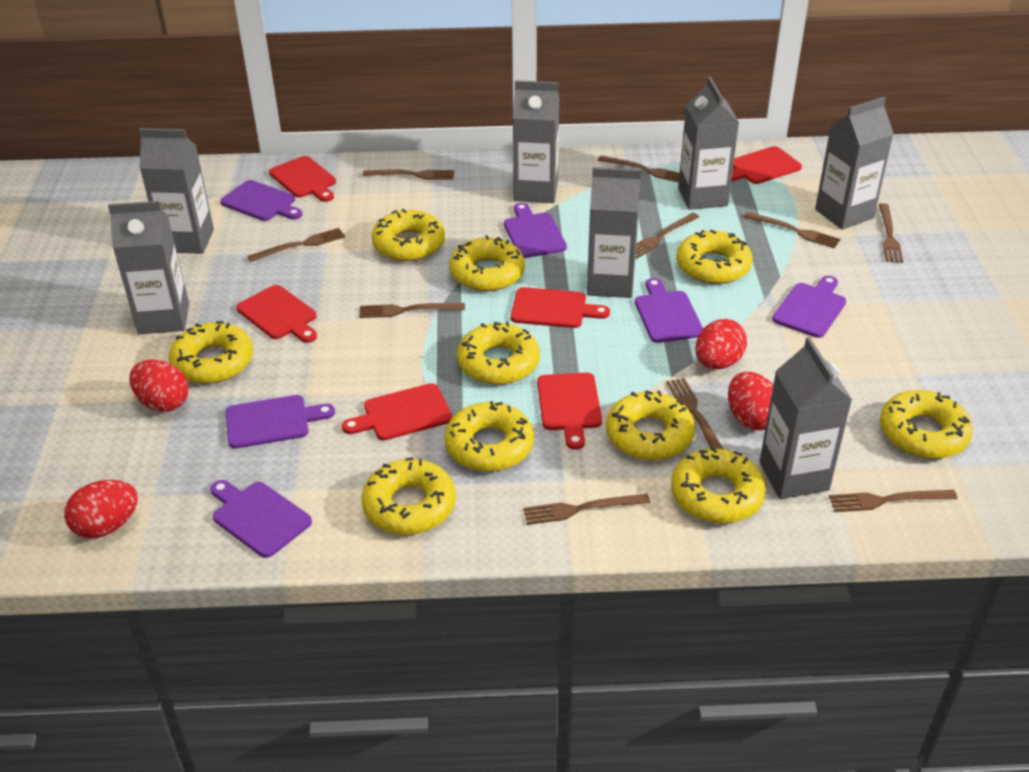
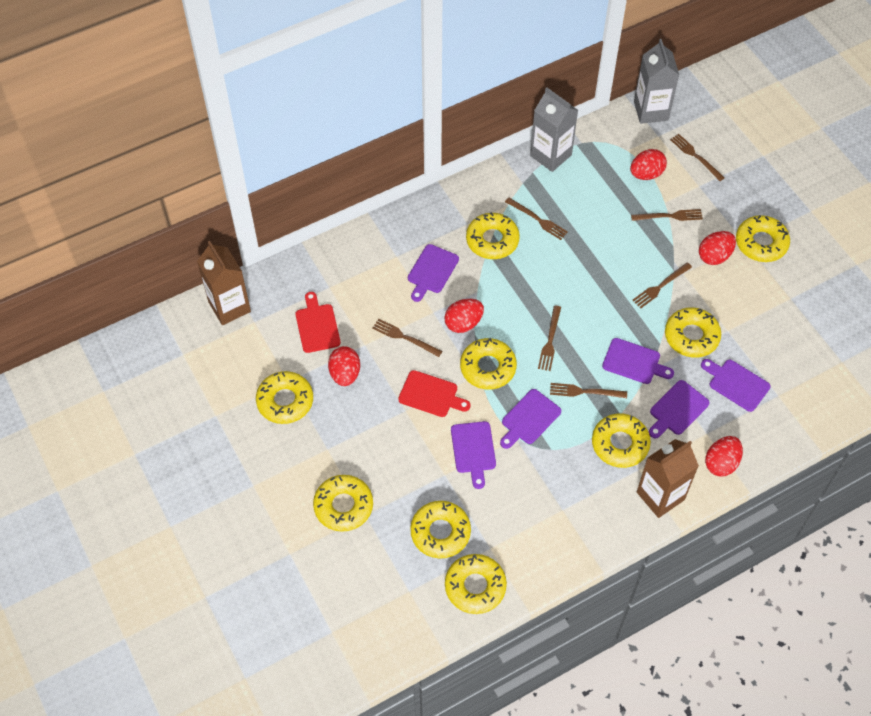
brown carton: 0 -> 2
brown fork: 10 -> 7
grey carton: 7 -> 2
red cutting board: 6 -> 2
red egg: 4 -> 5
yellow donut: 10 -> 9

